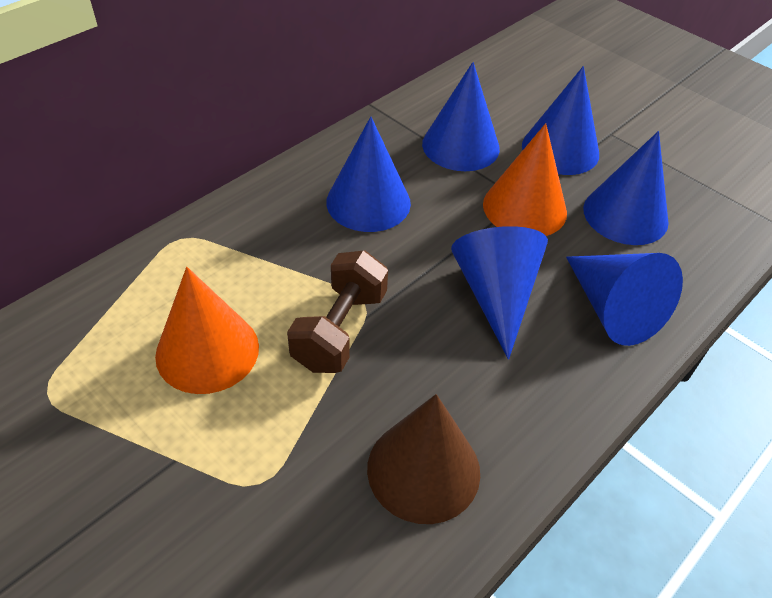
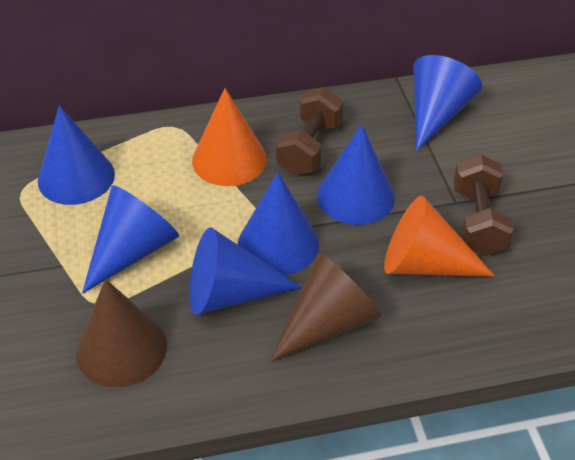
brown cone: 1 -> 2
brown dumbbell: 1 -> 2

